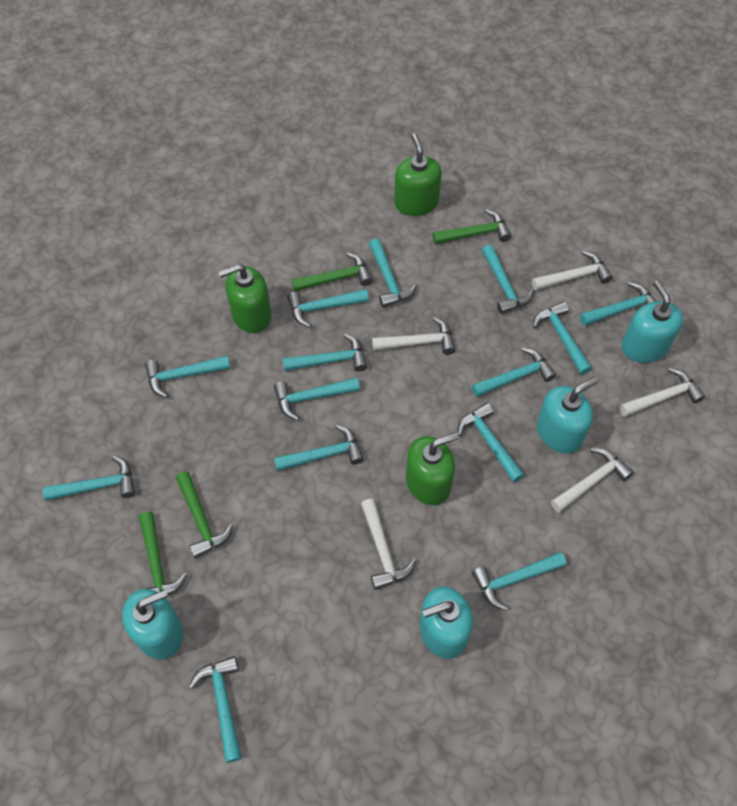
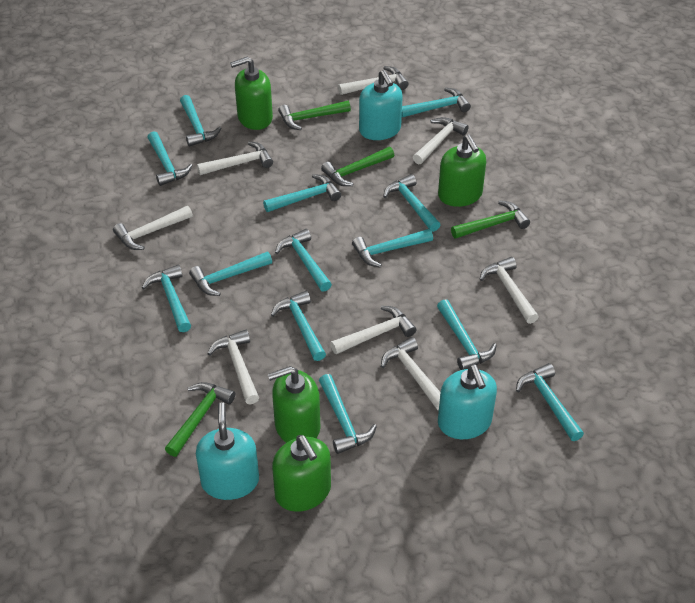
green soap dispenser: 3 -> 4
turquoise hammer: 14 -> 13
turquoise soap dispenser: 4 -> 3
white hammer: 5 -> 8

